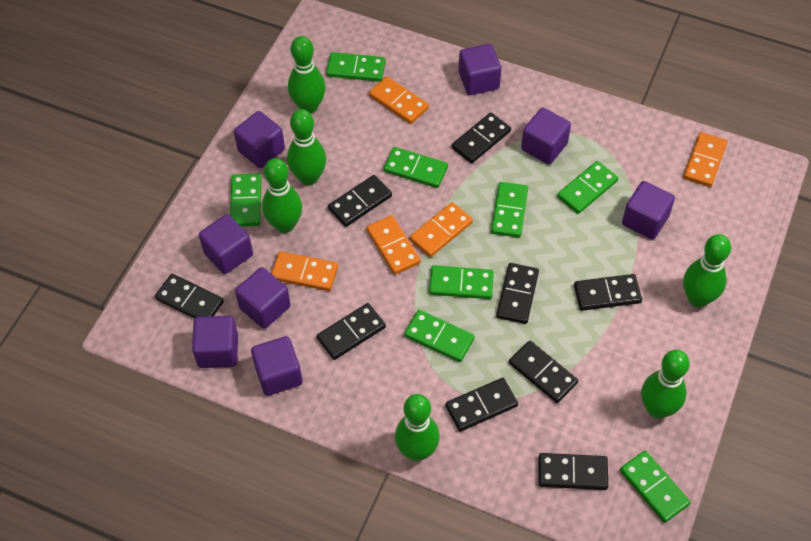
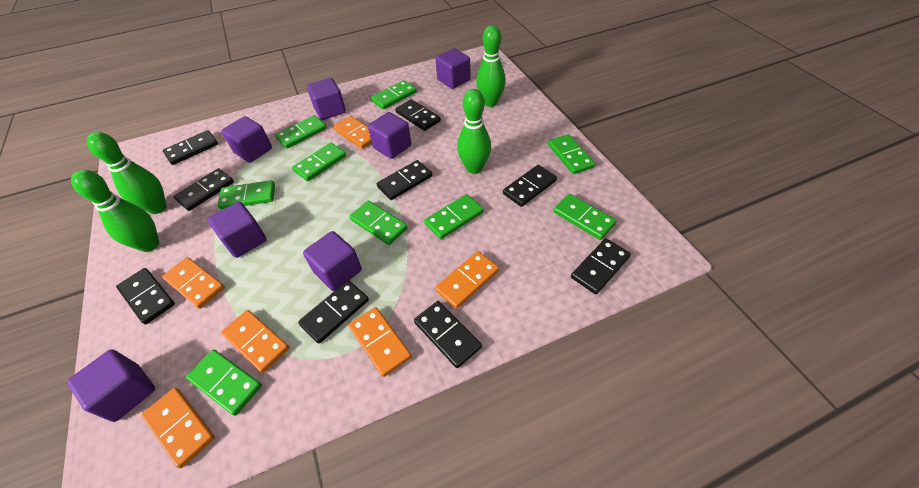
green bowling pin: 6 -> 4
green domino: 8 -> 9
orange domino: 5 -> 6
purple cube: 8 -> 7

